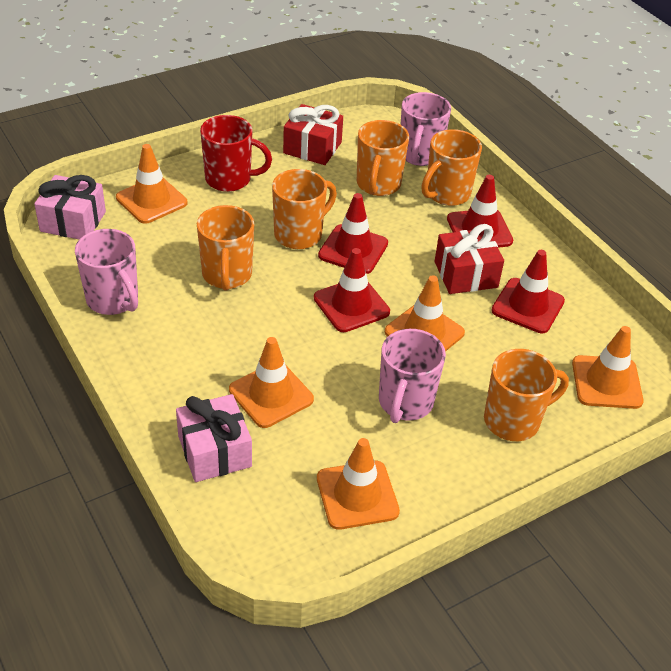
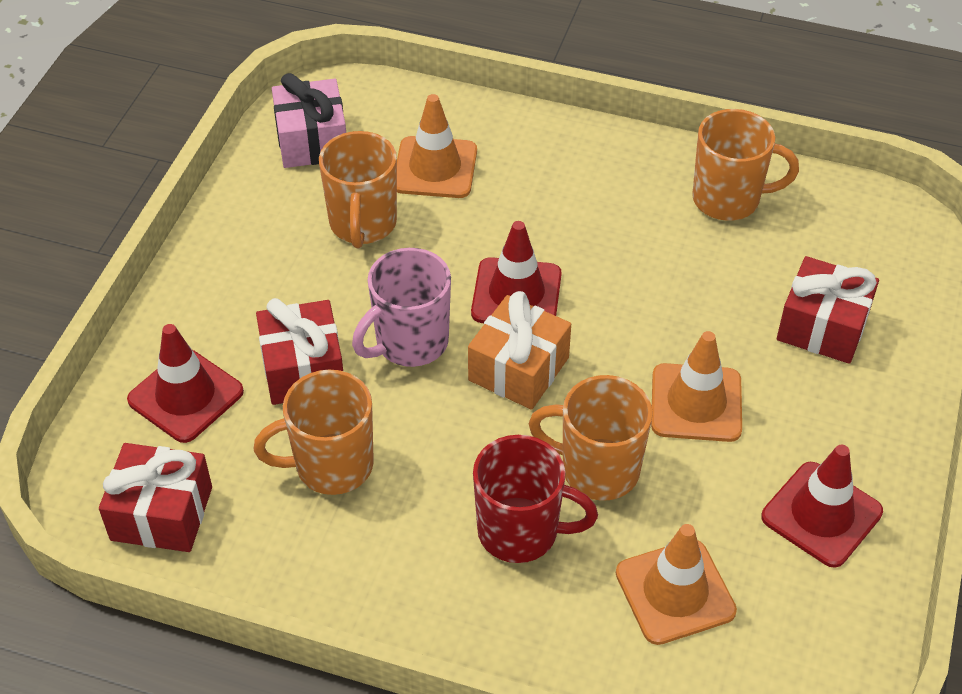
orange gift: 0 -> 1
orange mug: 5 -> 4
orange traffic cone: 5 -> 3
pink gift: 2 -> 1
pink mug: 3 -> 1
red gift: 2 -> 3
red traffic cone: 4 -> 3

